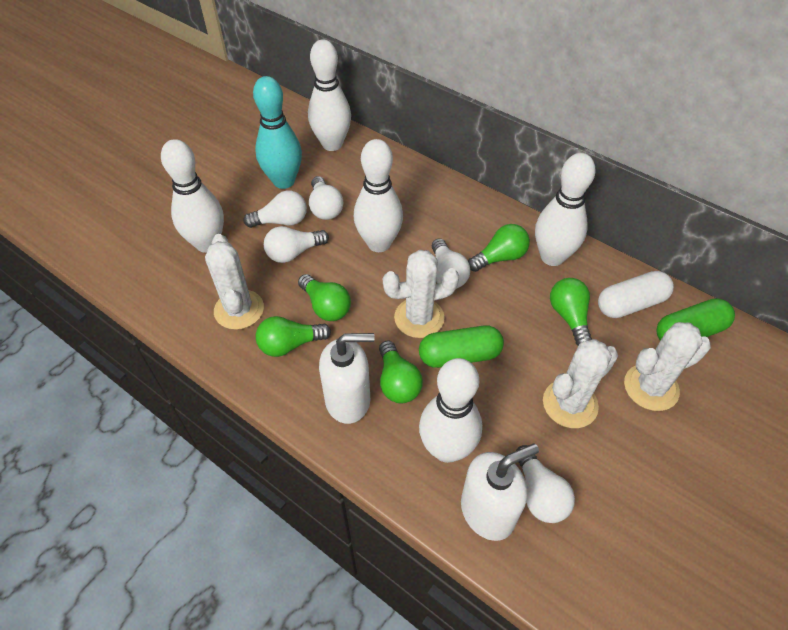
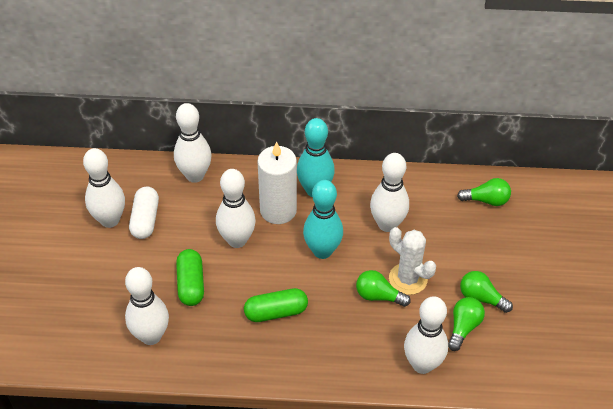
green light bulb: 5 -> 4
turquoise bowling pin: 1 -> 2
white bowling pin: 5 -> 6
white cactus: 4 -> 1
white candle: 0 -> 1
white light bulb: 5 -> 0
white soap dispenser: 2 -> 0

